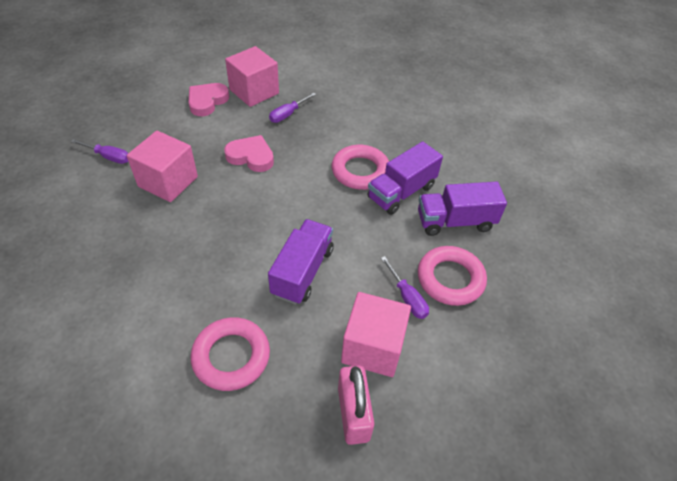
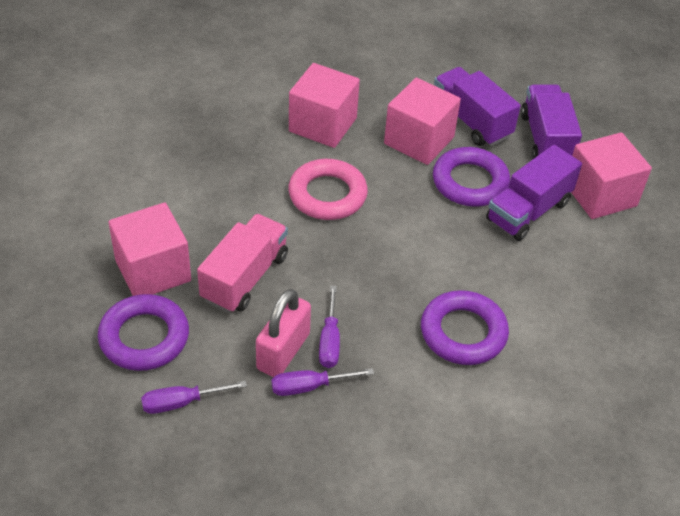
pink cube: 3 -> 4
pink heart: 2 -> 0
pink ring: 3 -> 1
pink truck: 0 -> 1
purple ring: 0 -> 3

